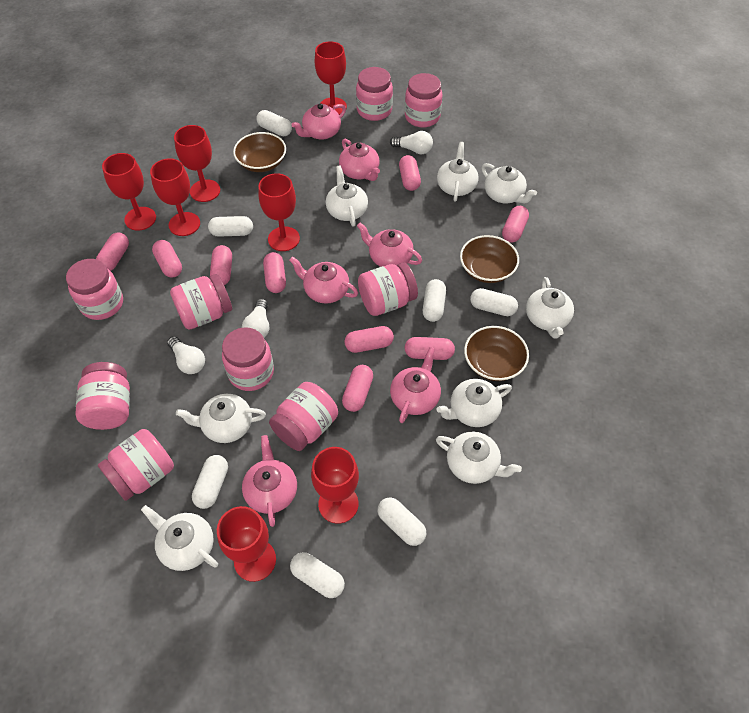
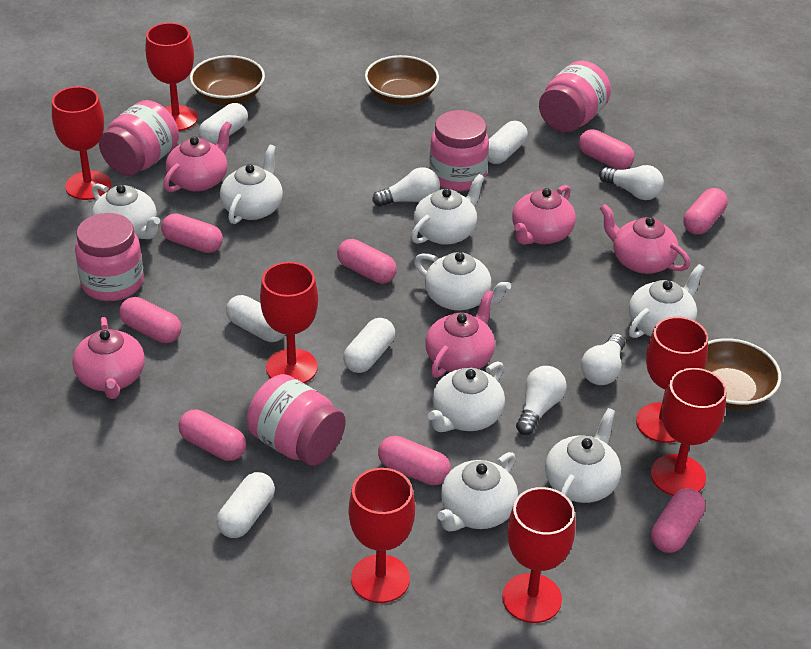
pink capsule: 9 -> 8
pink jar: 9 -> 5
pink teapot: 6 -> 5
white capsule: 7 -> 5
white light bulb: 3 -> 4

